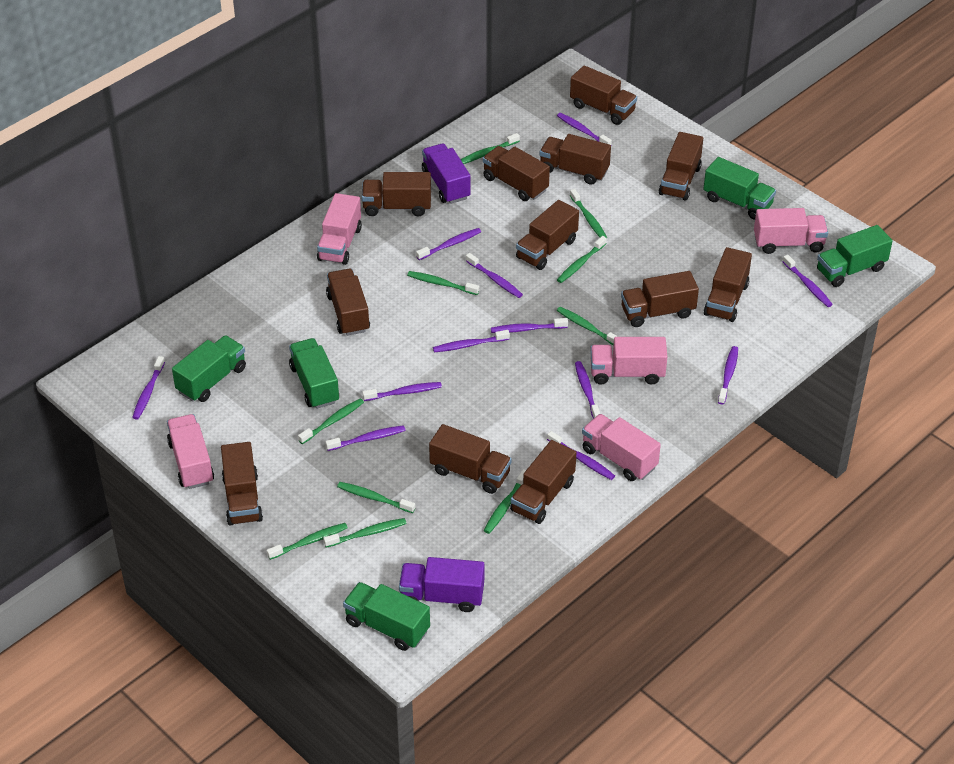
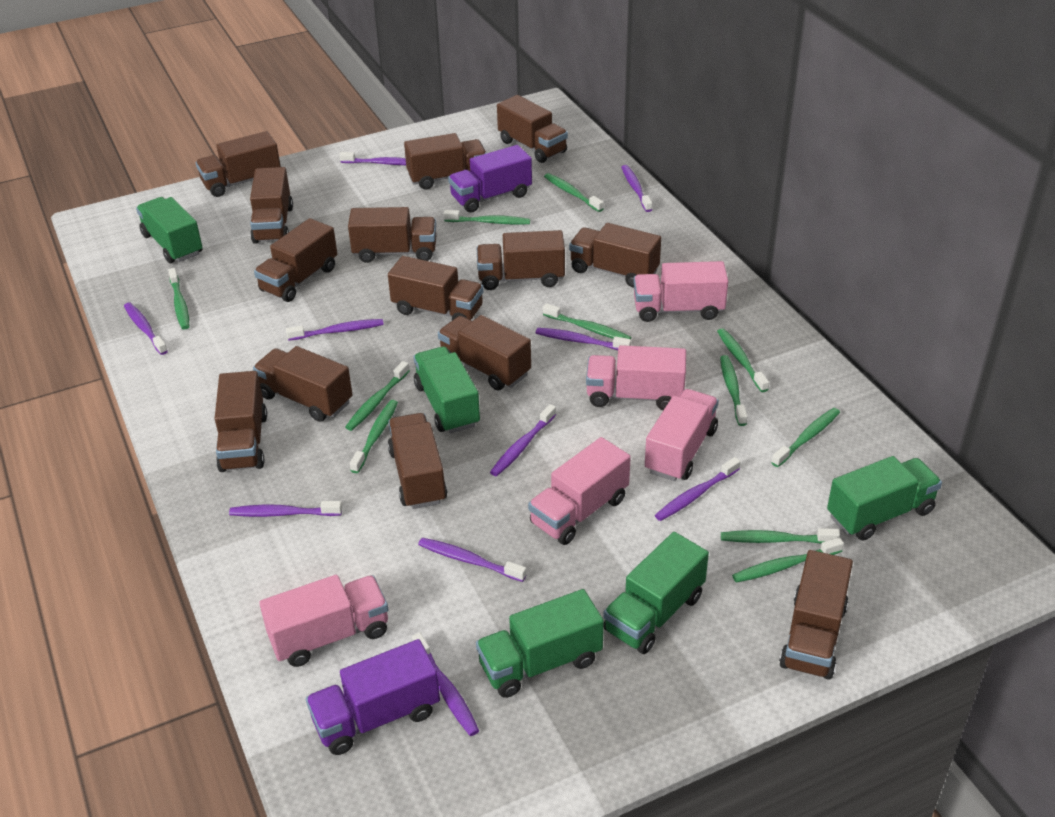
brown truck: 12 -> 14
green toothbrush: 10 -> 11
purple toothbrush: 12 -> 10

